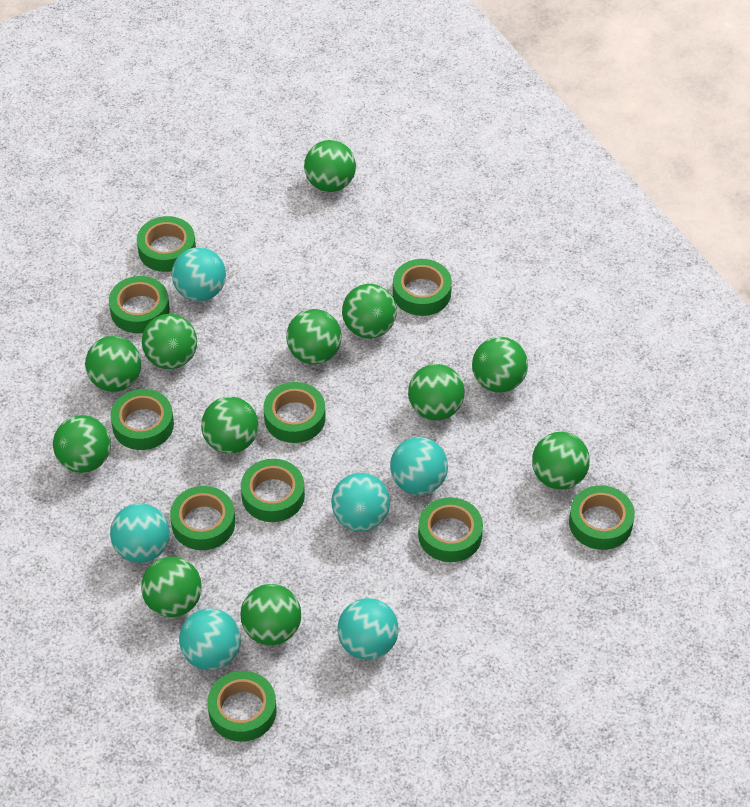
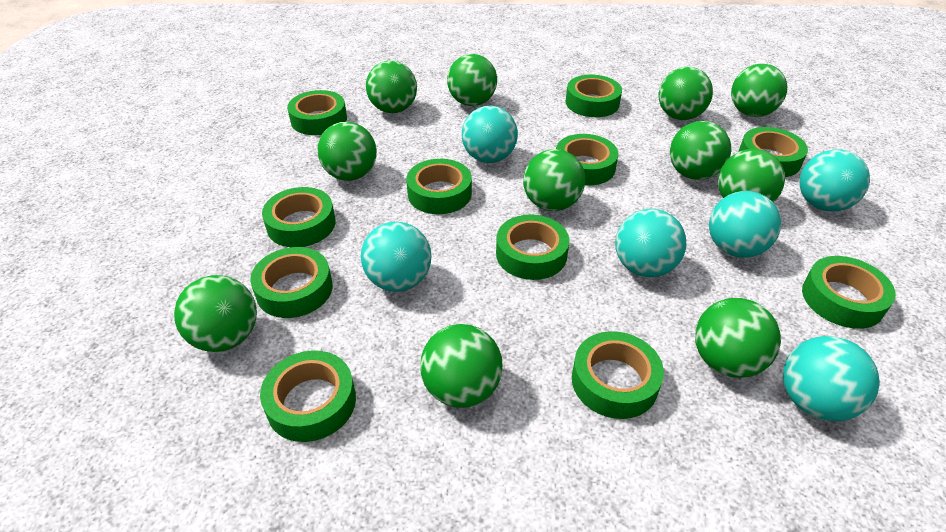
green ball: 12 -> 11
green tape: 10 -> 11

